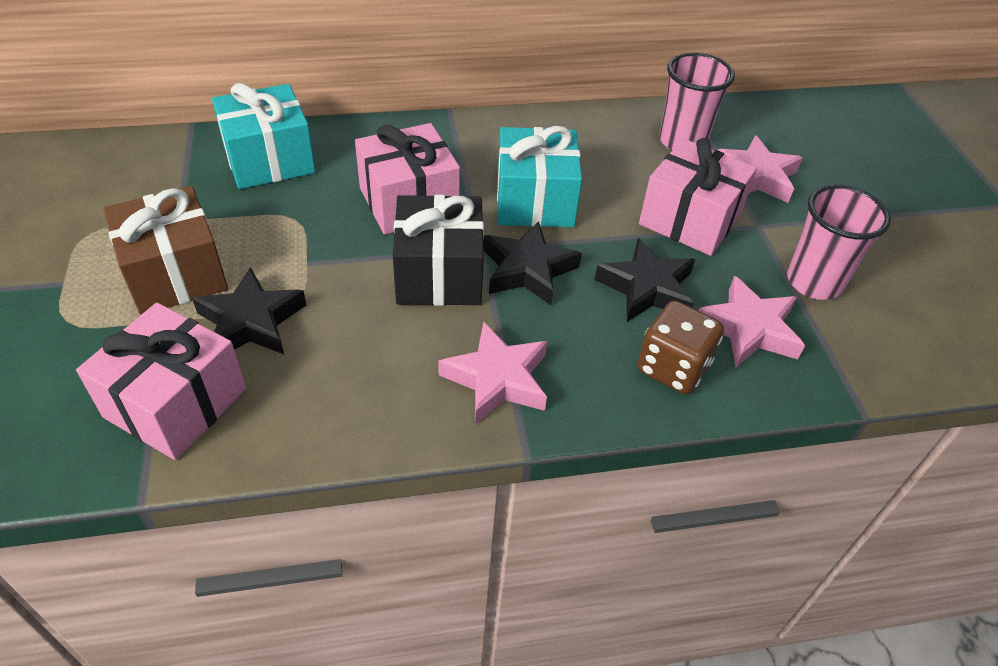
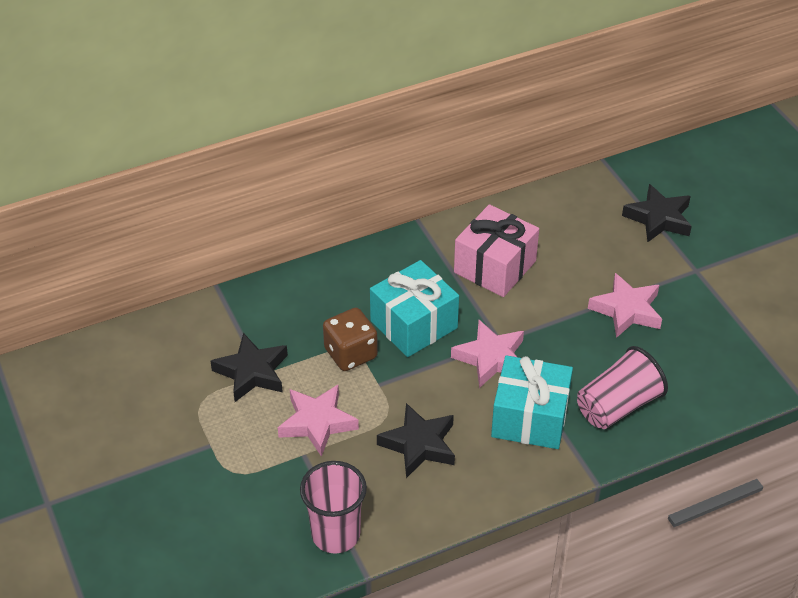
black gift: 1 -> 0
brown gift: 1 -> 0
pink gift: 3 -> 1

